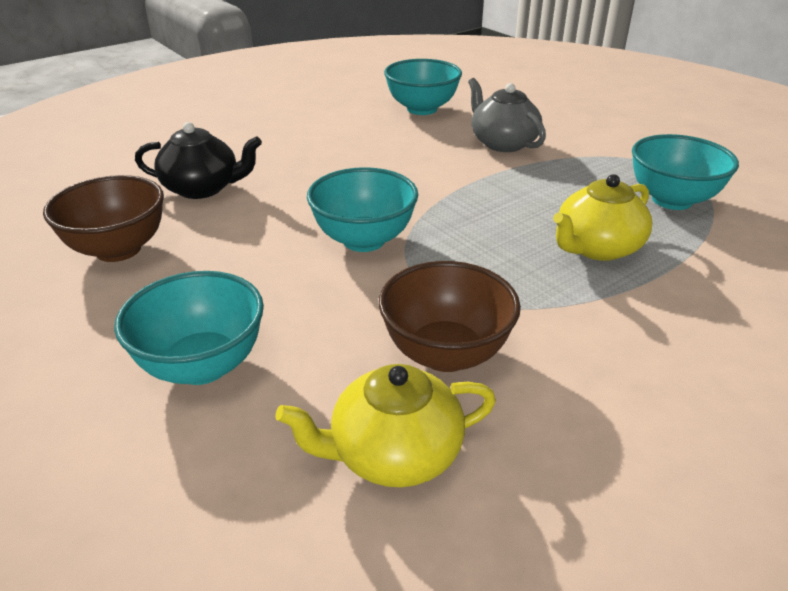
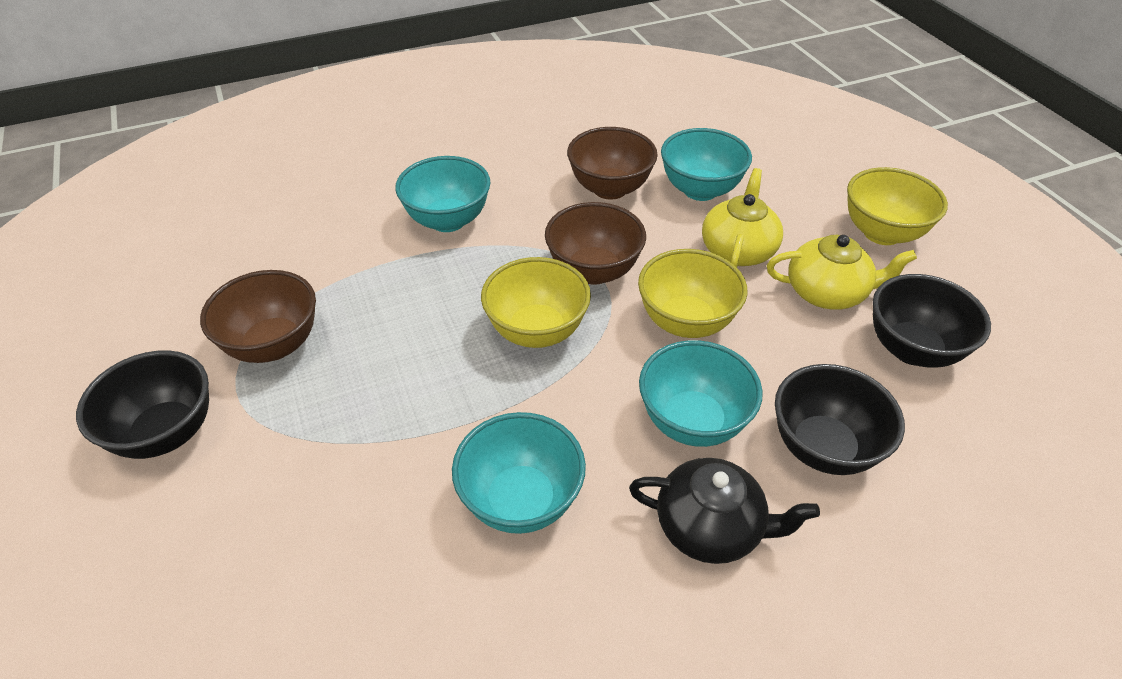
black bowl: 0 -> 3
brown bowl: 2 -> 3
grey teapot: 1 -> 0
yellow bowl: 0 -> 3

